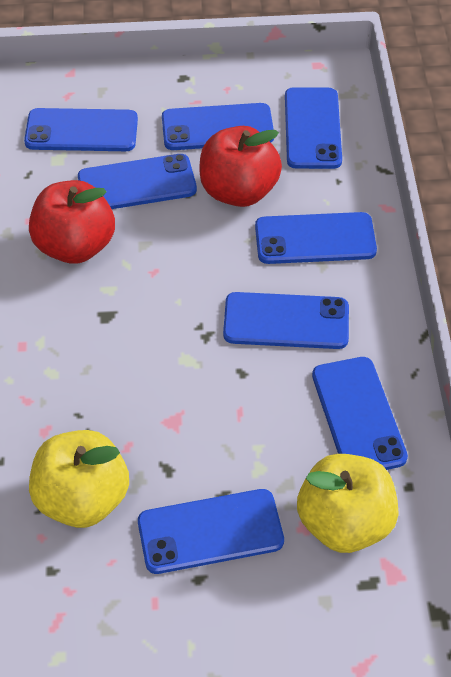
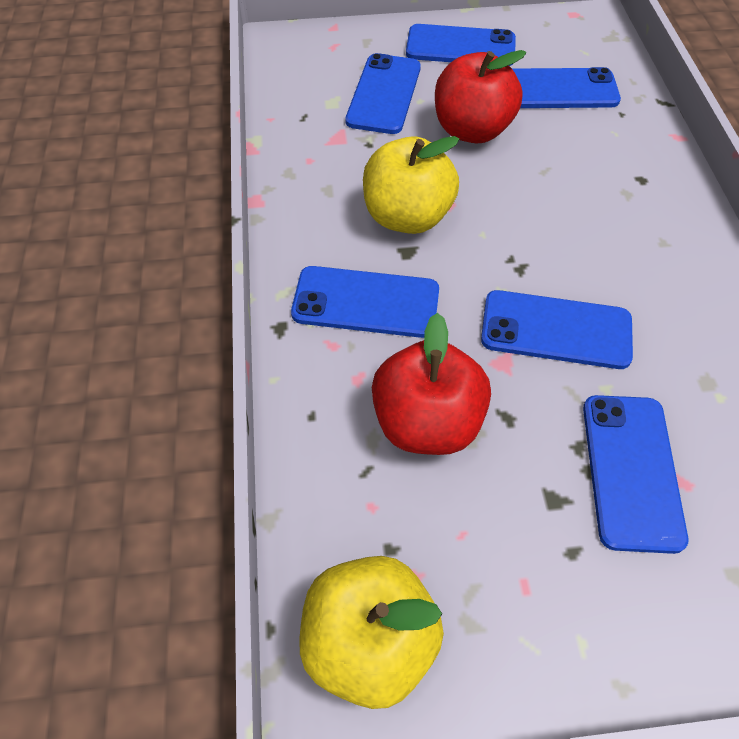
blue phone: 8 -> 6

